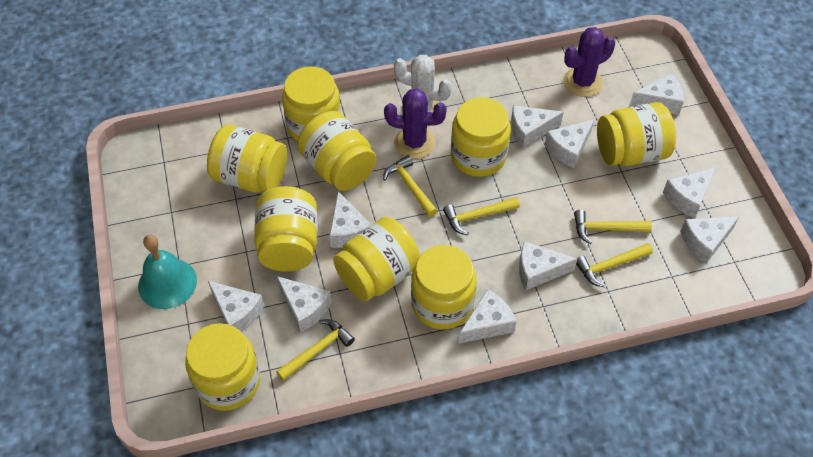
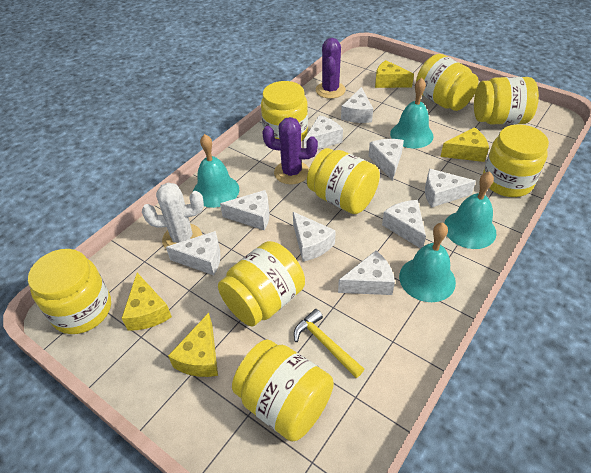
turquoise bell: 1 -> 4
white cheese: 10 -> 9
yellow cheese: 0 -> 4
yellow hammer: 5 -> 1
yellow jar: 9 -> 8

